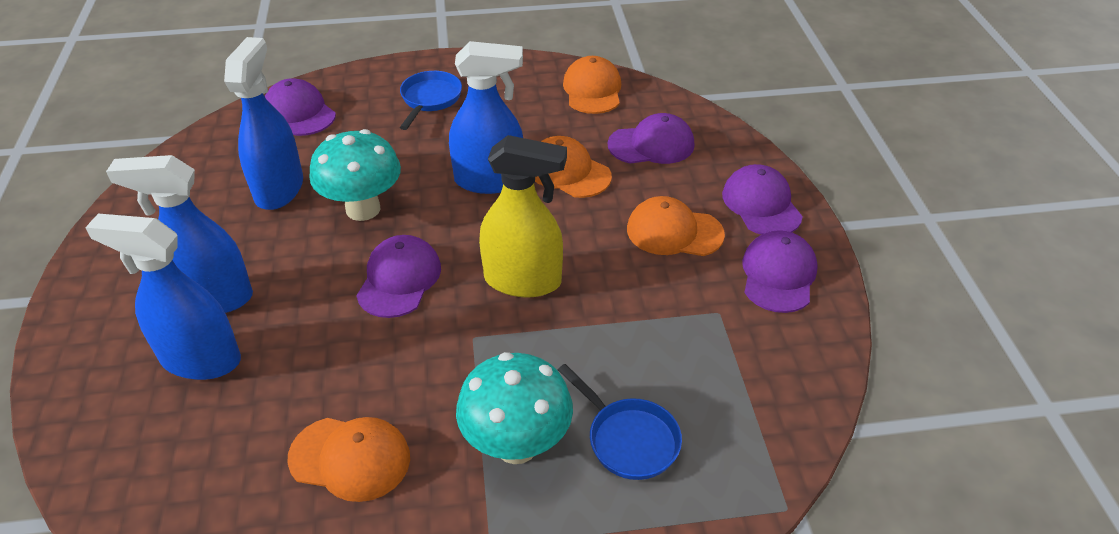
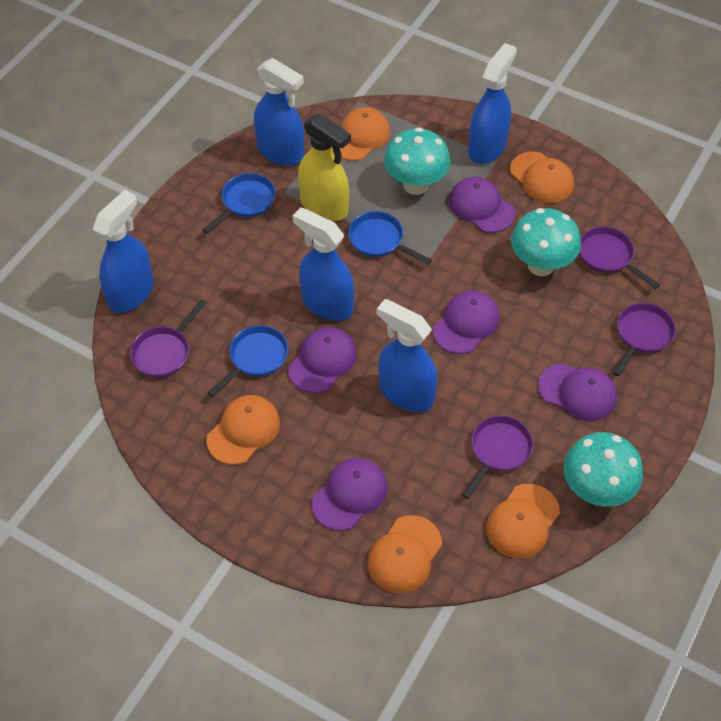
blue pan: 2 -> 3
blue spray bottle: 4 -> 5
orange cap: 4 -> 5
purple pan: 0 -> 4
turquoise mushroom: 2 -> 3

